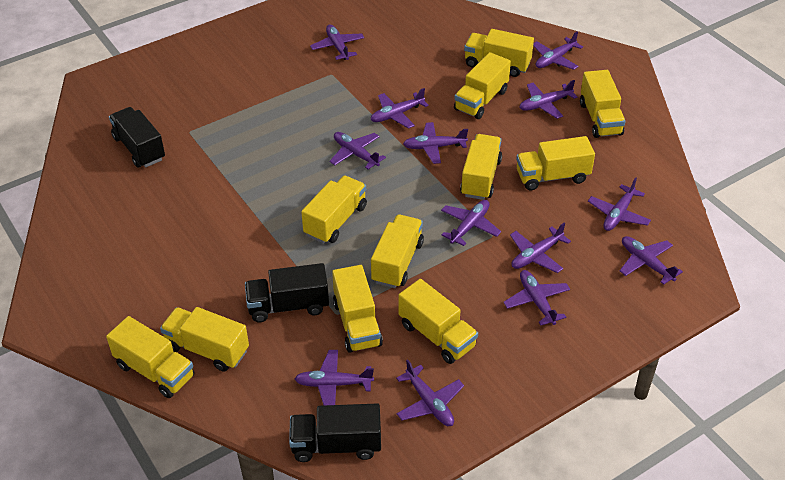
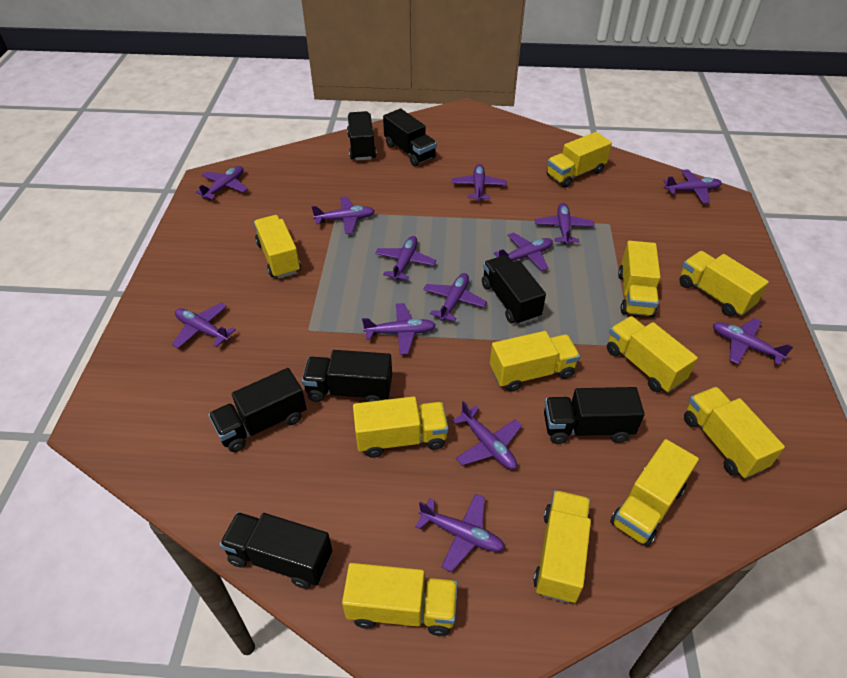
black truck: 3 -> 7

